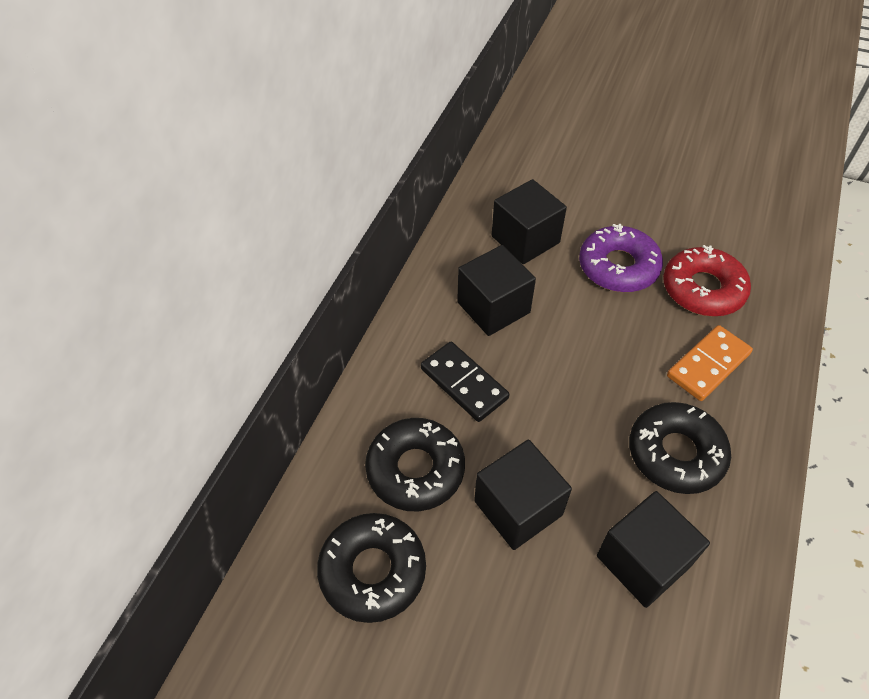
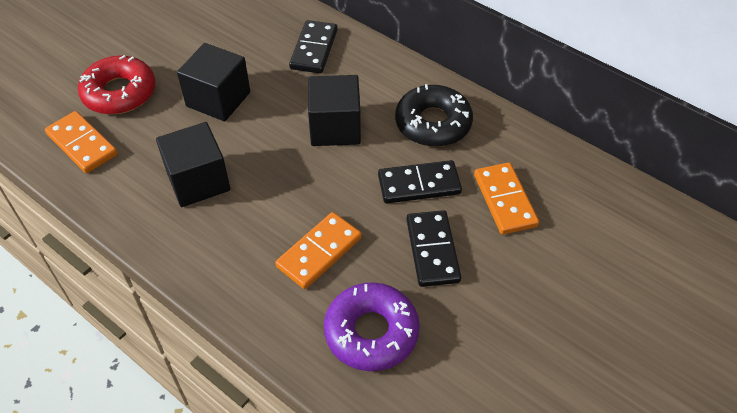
black cube: 4 -> 3
black domino: 1 -> 3
black donut: 3 -> 1
orange domino: 1 -> 3

